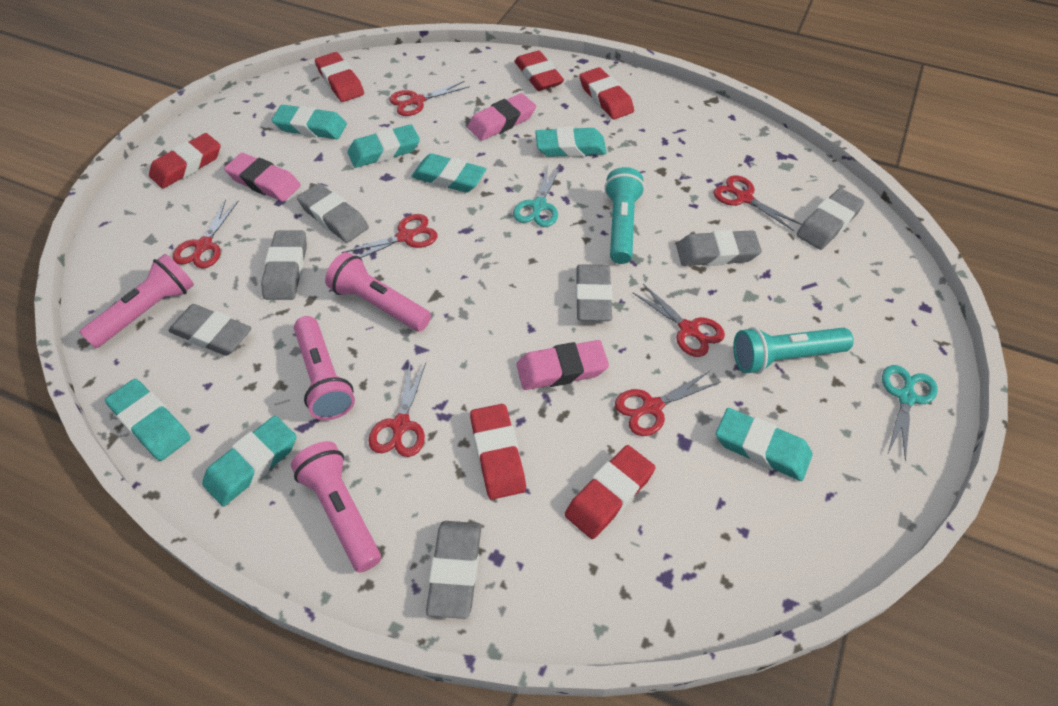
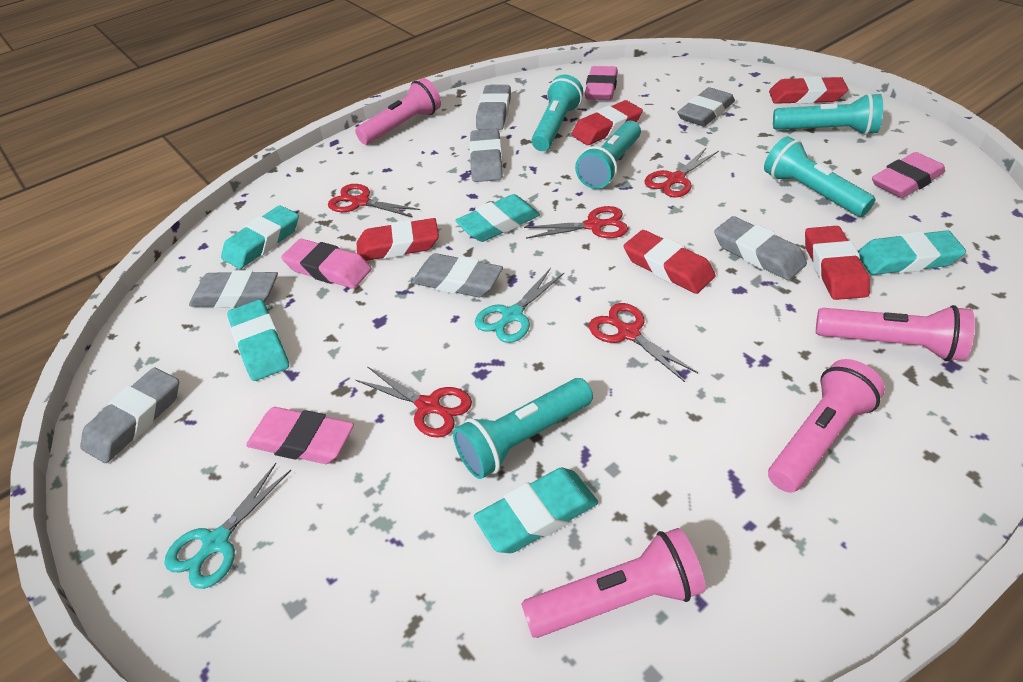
pink eraser: 3 -> 4
red eraser: 6 -> 5
red scissors: 7 -> 5
turquoise eraser: 7 -> 5
turquoise flashlight: 2 -> 5

